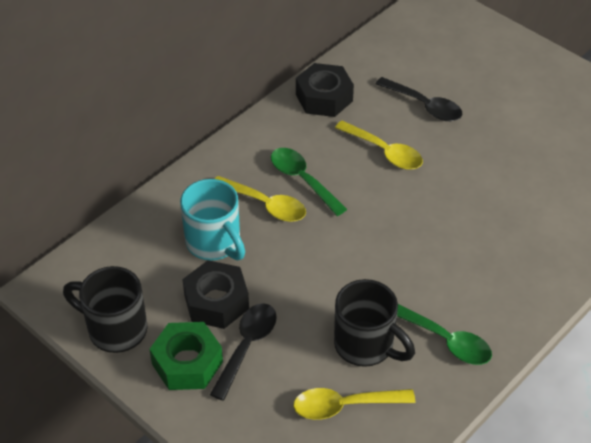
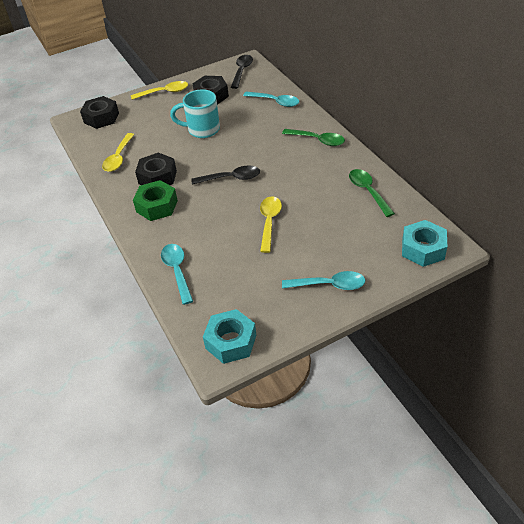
black mug: 2 -> 0
black nut: 2 -> 3
turquoise nut: 0 -> 2
turquoise spoon: 0 -> 3

